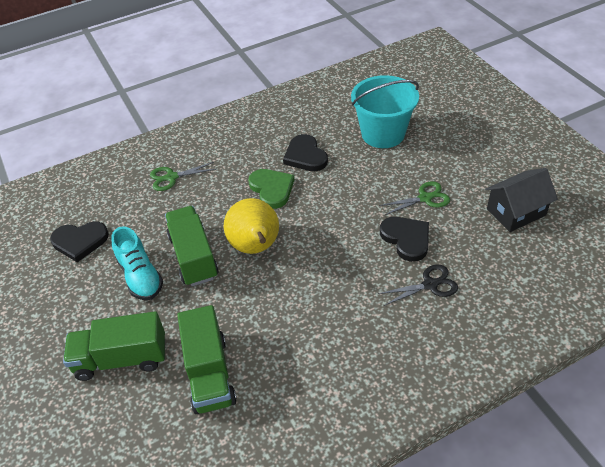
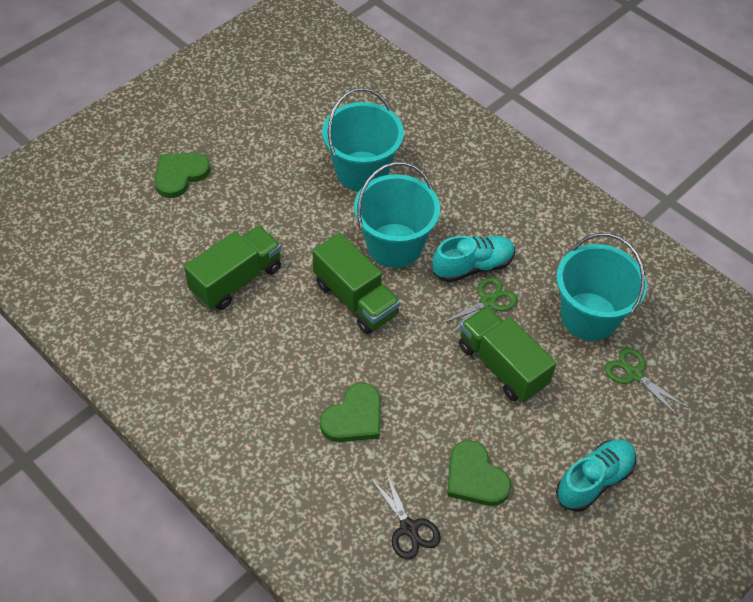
black heart: 3 -> 0
black house: 1 -> 0
green heart: 1 -> 3
turquoise bucket: 1 -> 3
turquoise shoe: 1 -> 2
yellow pear: 1 -> 0

